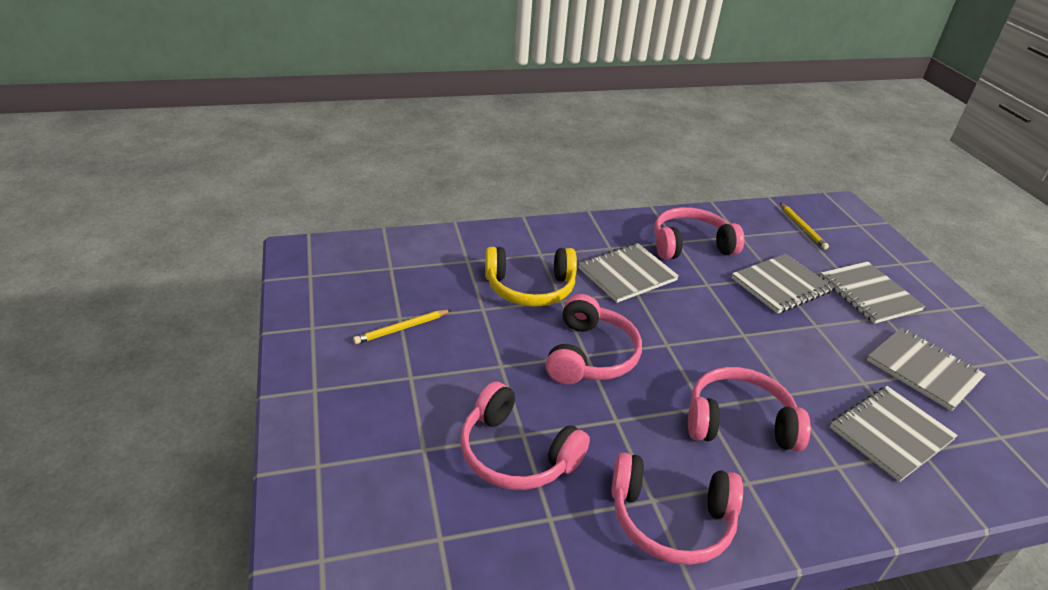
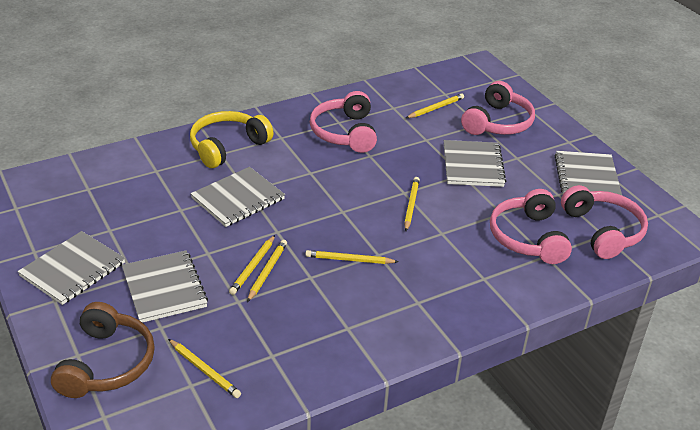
brown headphones: 0 -> 1
pink headphones: 5 -> 4
yellow pencil: 2 -> 6

